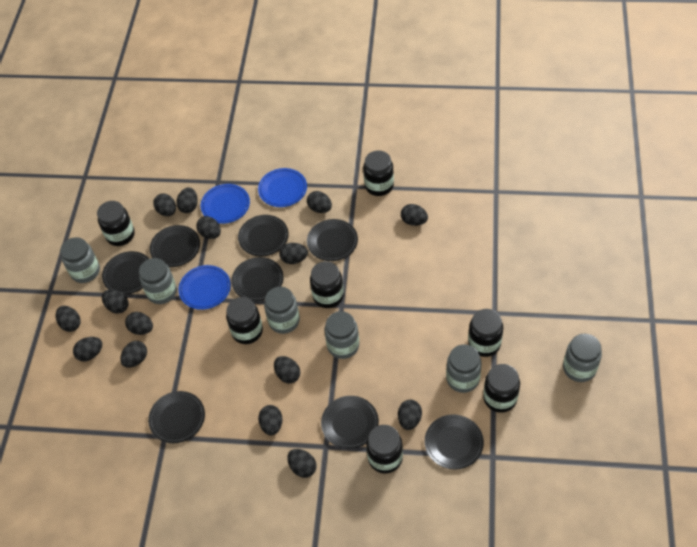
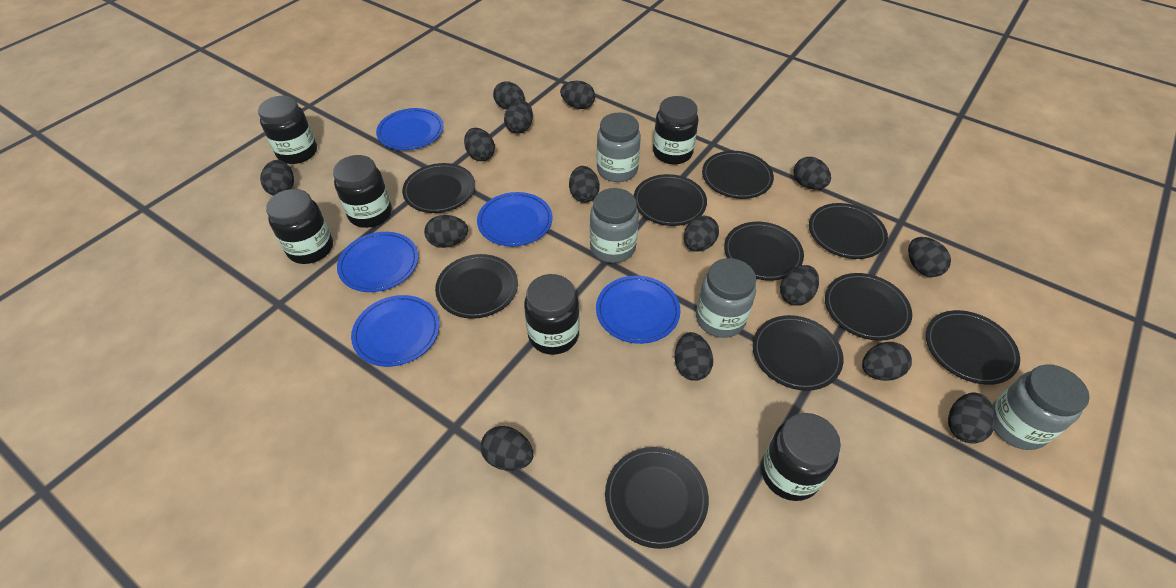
black jar: 7 -> 6
black plate: 8 -> 10
blue plate: 3 -> 5
grey jar: 6 -> 4

